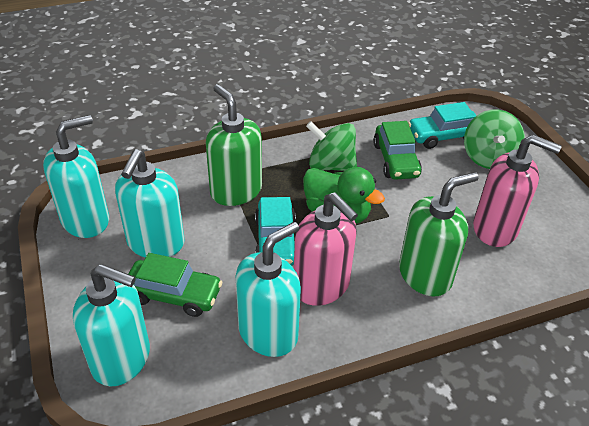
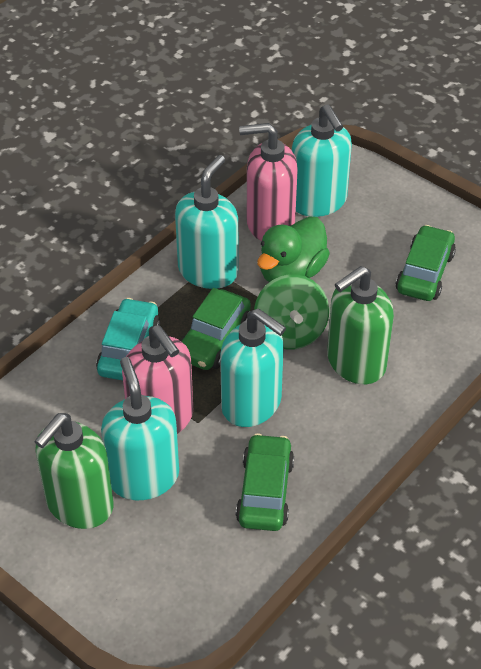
green car: 2 -> 3
green spinning top: 2 -> 1
turquoise car: 2 -> 1

